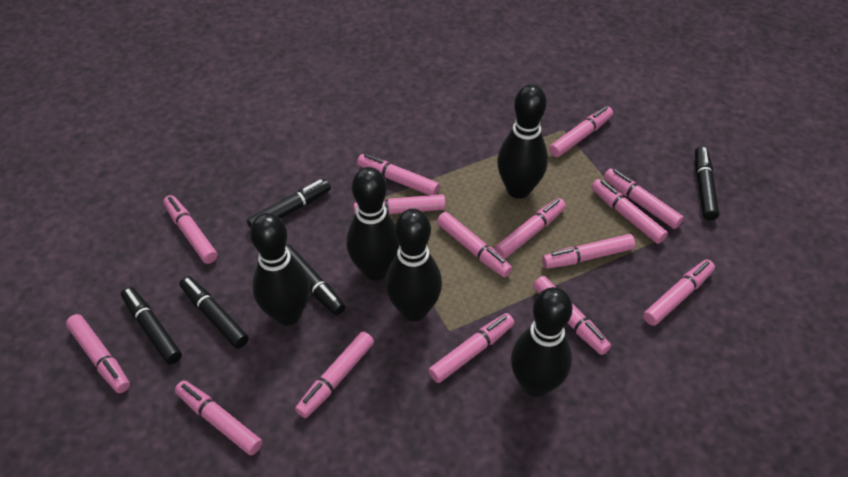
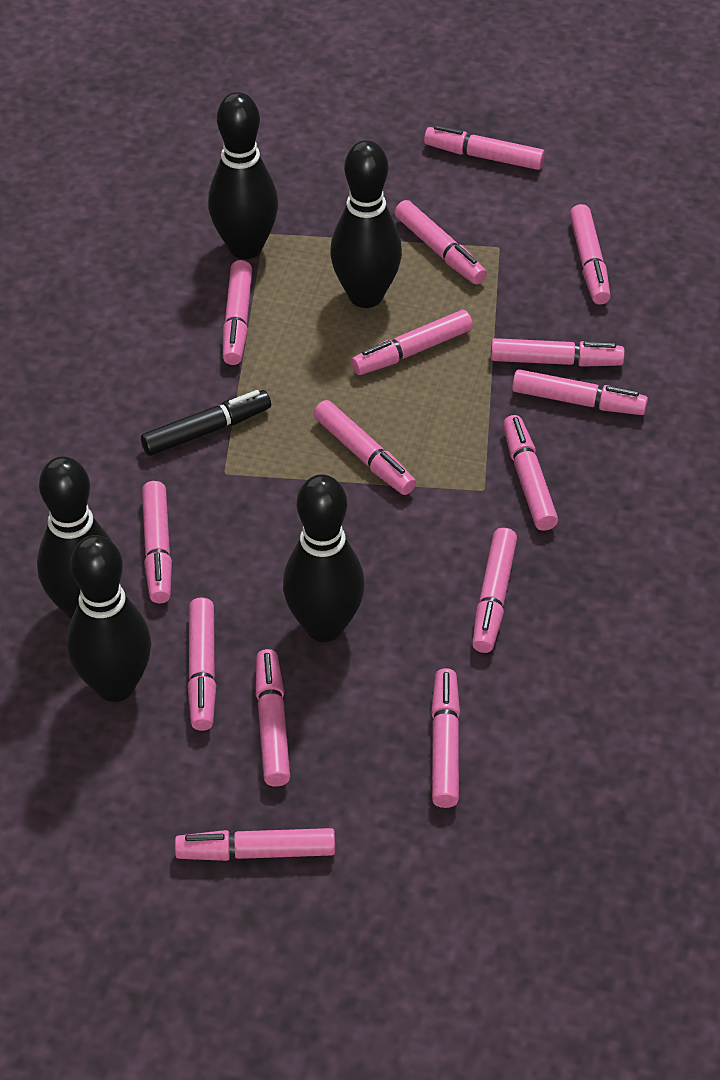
black marker: 5 -> 1

